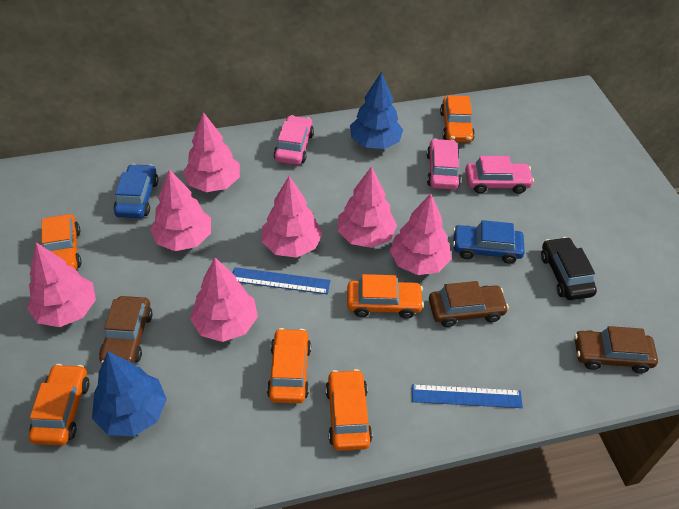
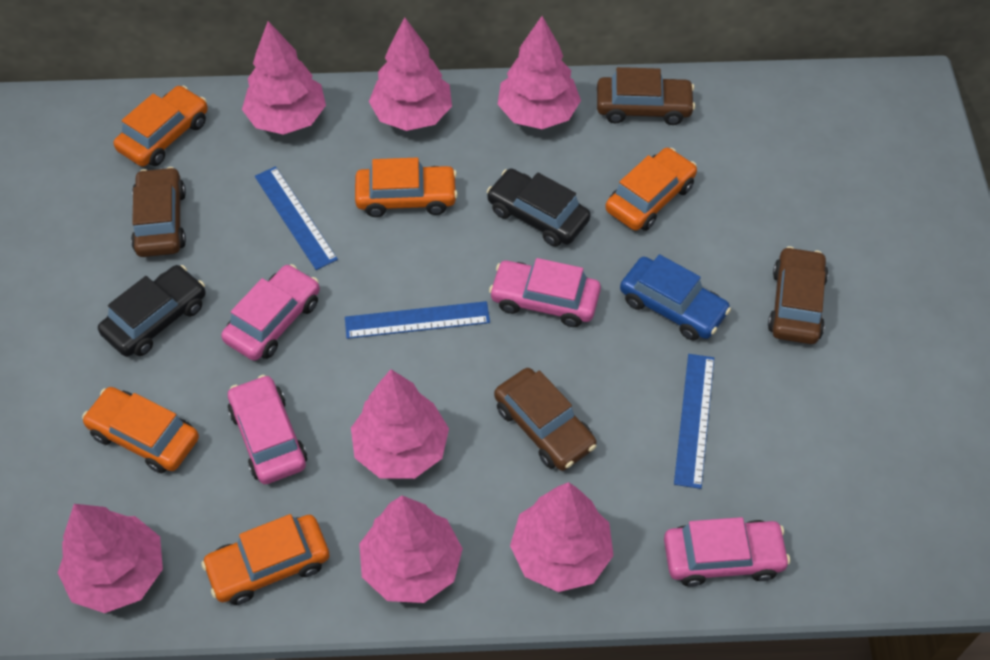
black car: 1 -> 2
blue car: 2 -> 1
blue ruler: 2 -> 3
blue tree: 2 -> 0
brown car: 3 -> 4
orange car: 6 -> 5
pink car: 3 -> 4

